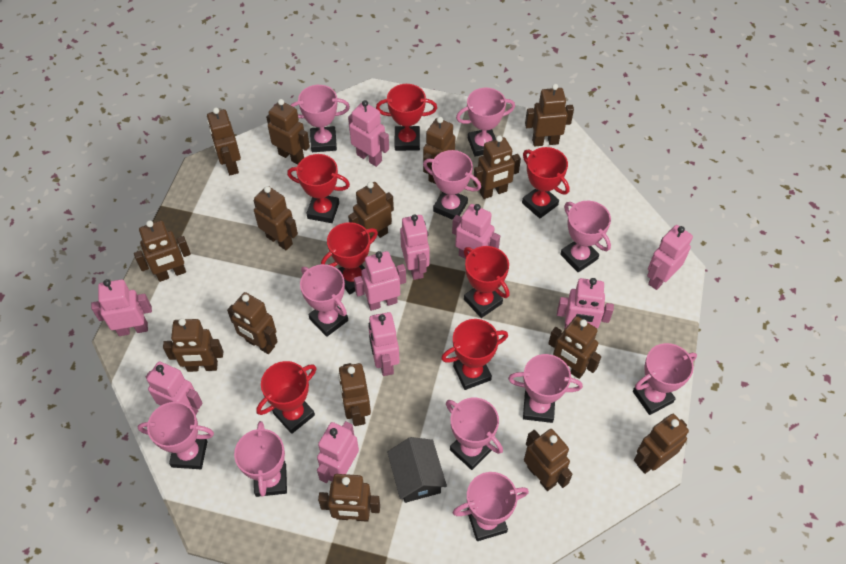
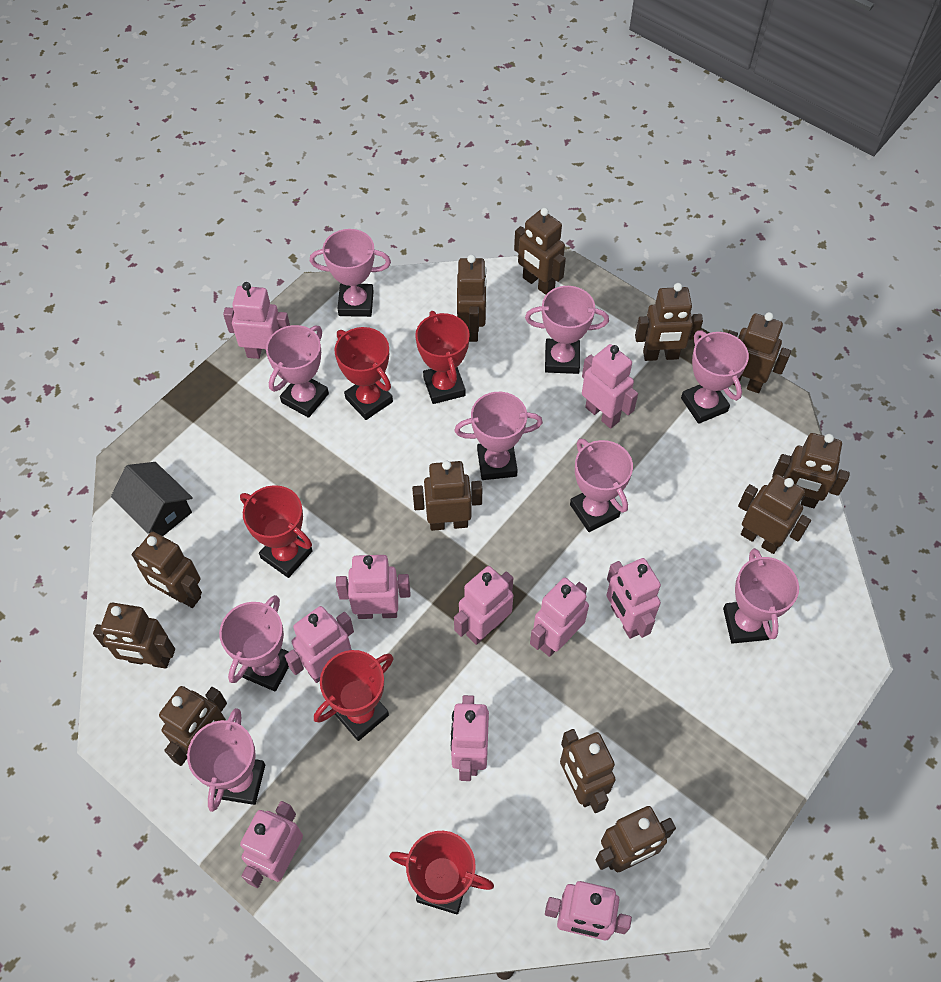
brown robot: 15 -> 12
pink trophy: 11 -> 9
red trophy: 7 -> 5

